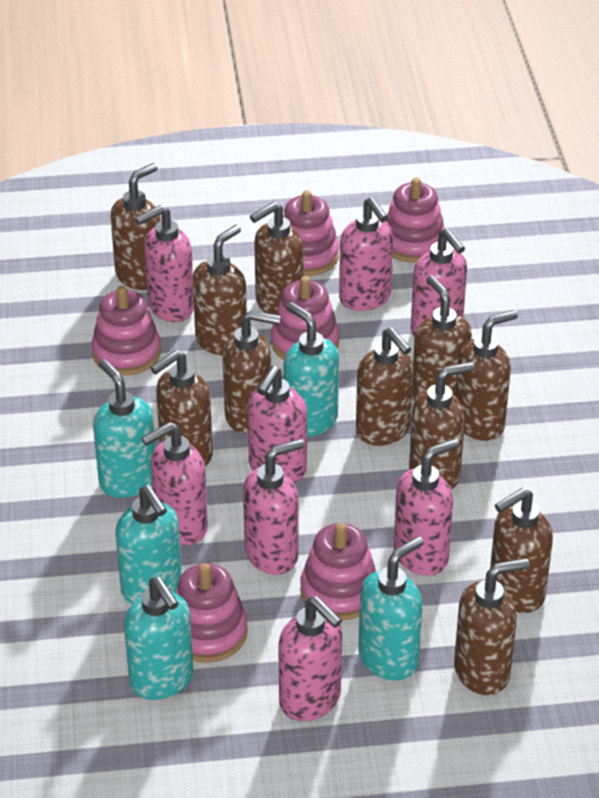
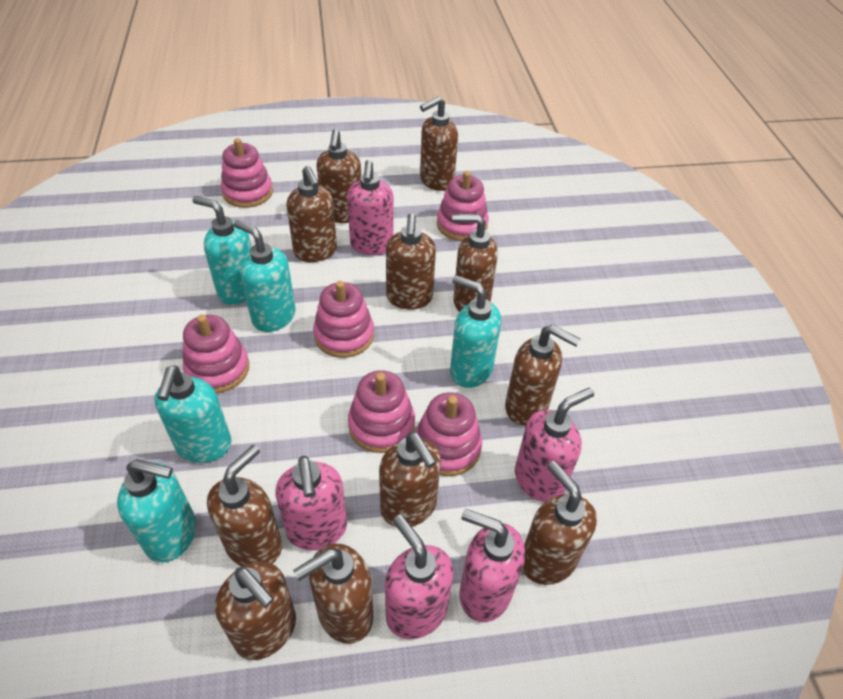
pink soap dispenser: 8 -> 5

